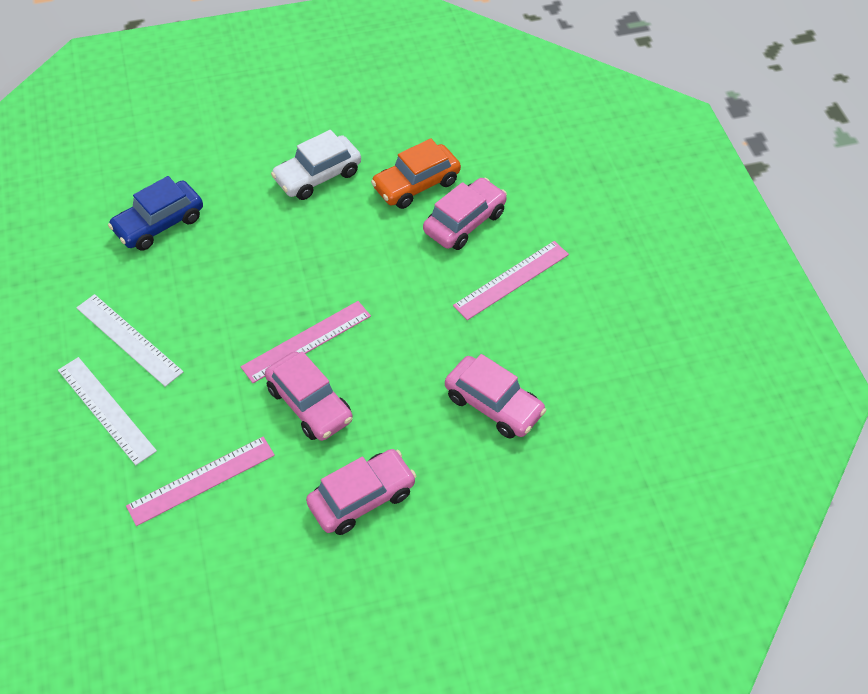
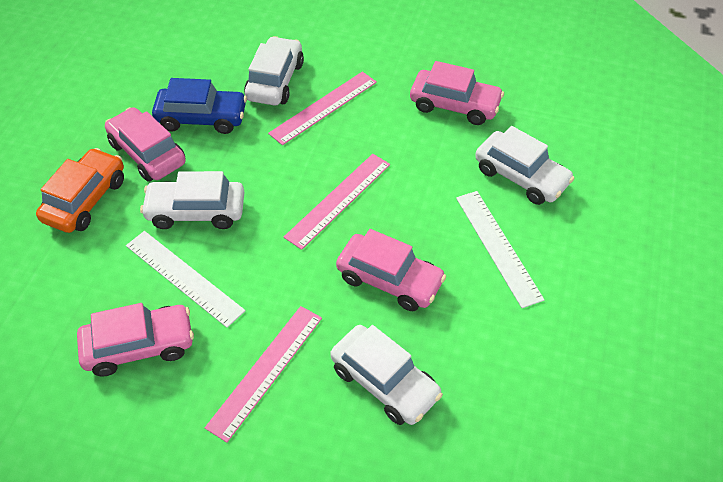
white car: 1 -> 4

